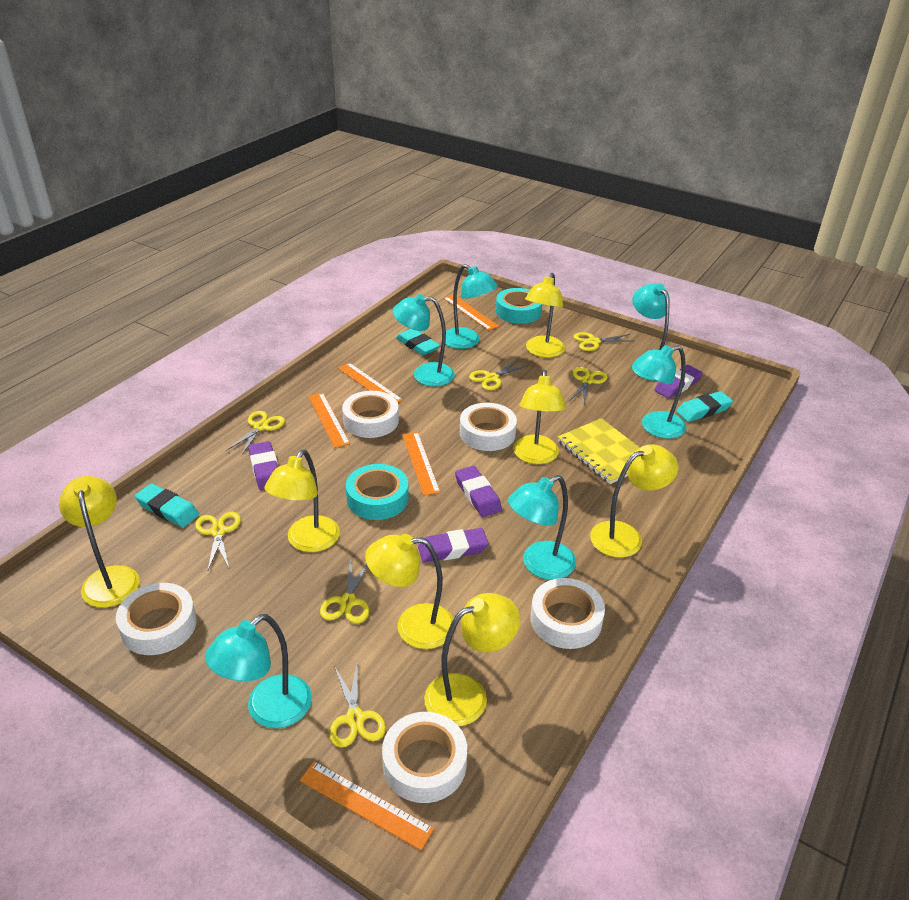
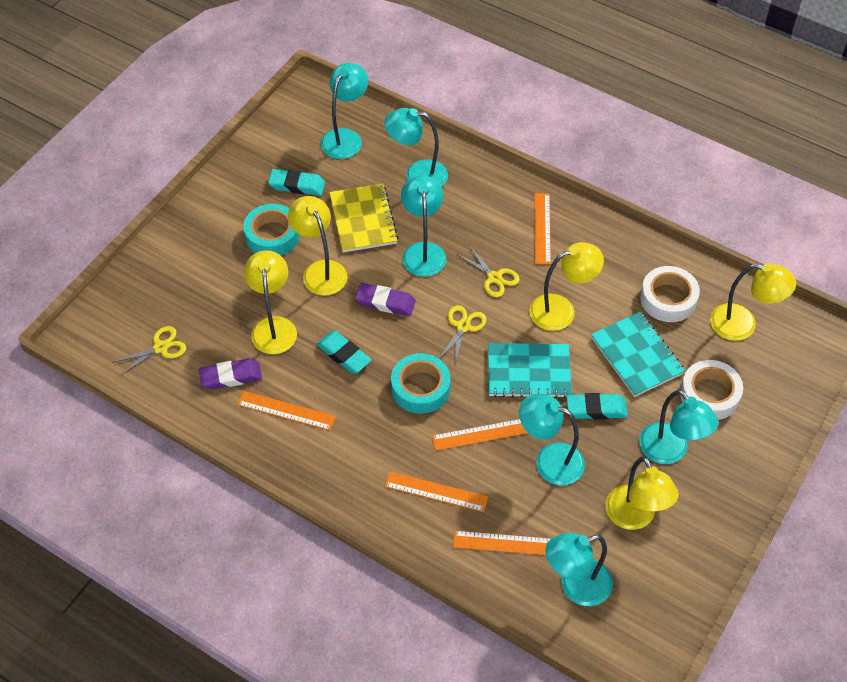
purple eraser: 4 -> 2
turquoise notebook: 0 -> 2
white tape: 5 -> 2
yellow lamp: 7 -> 5
yellow scissors: 7 -> 3

